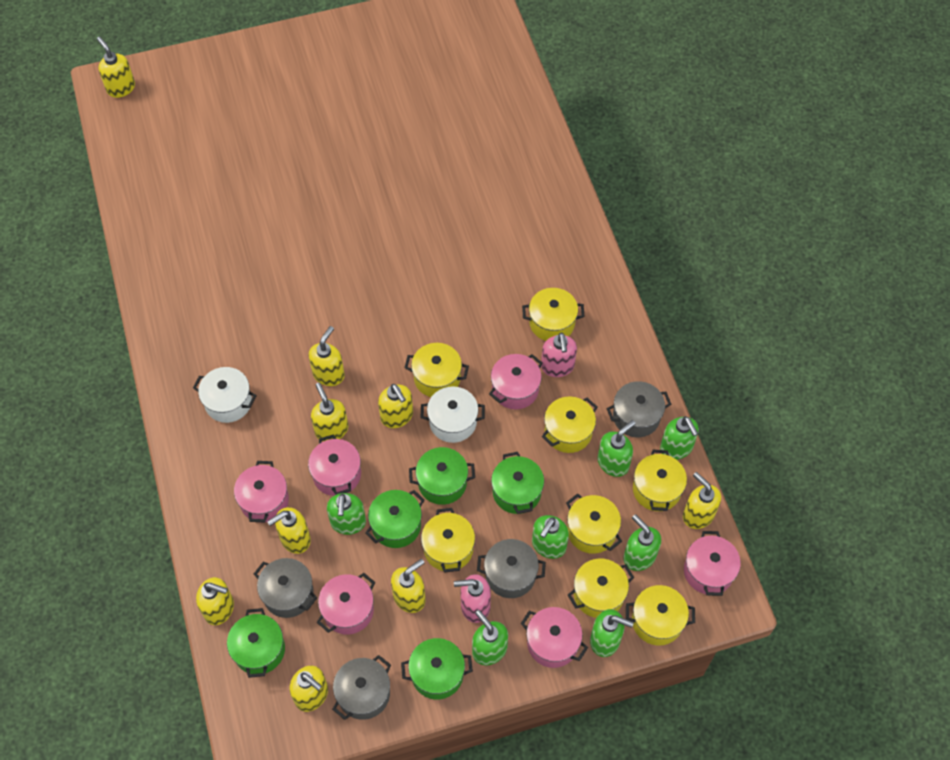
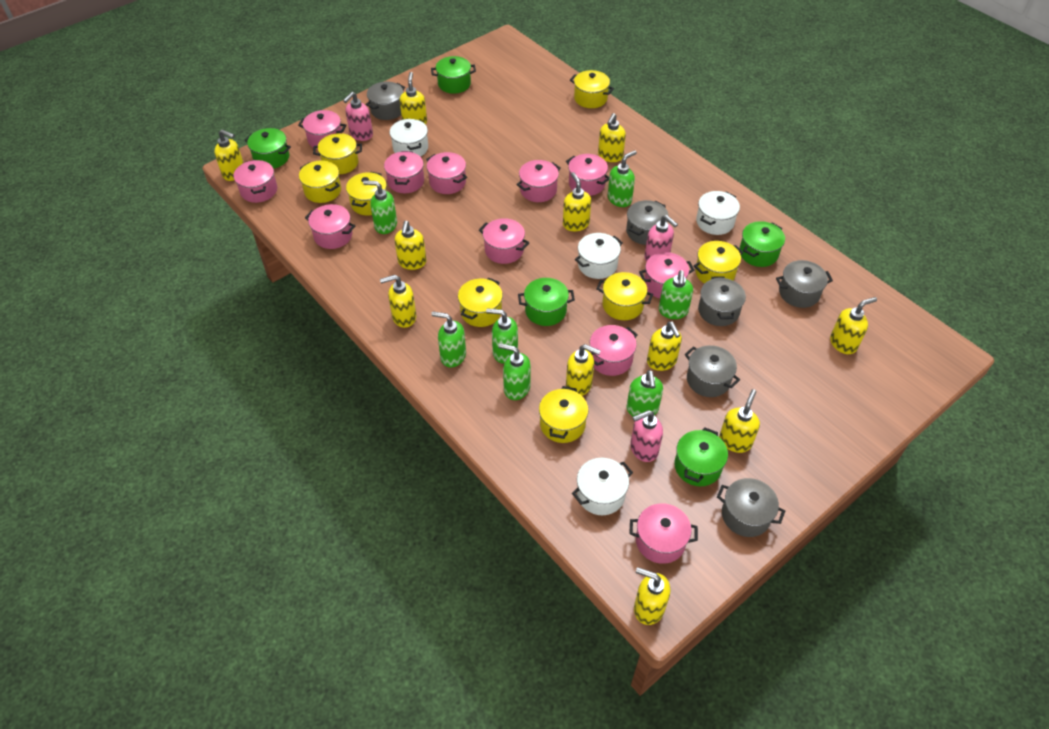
grey pot: 4 -> 6
pink pot: 6 -> 11
pink soap dispenser: 2 -> 3
white pot: 2 -> 4
yellow soap dispenser: 9 -> 11

